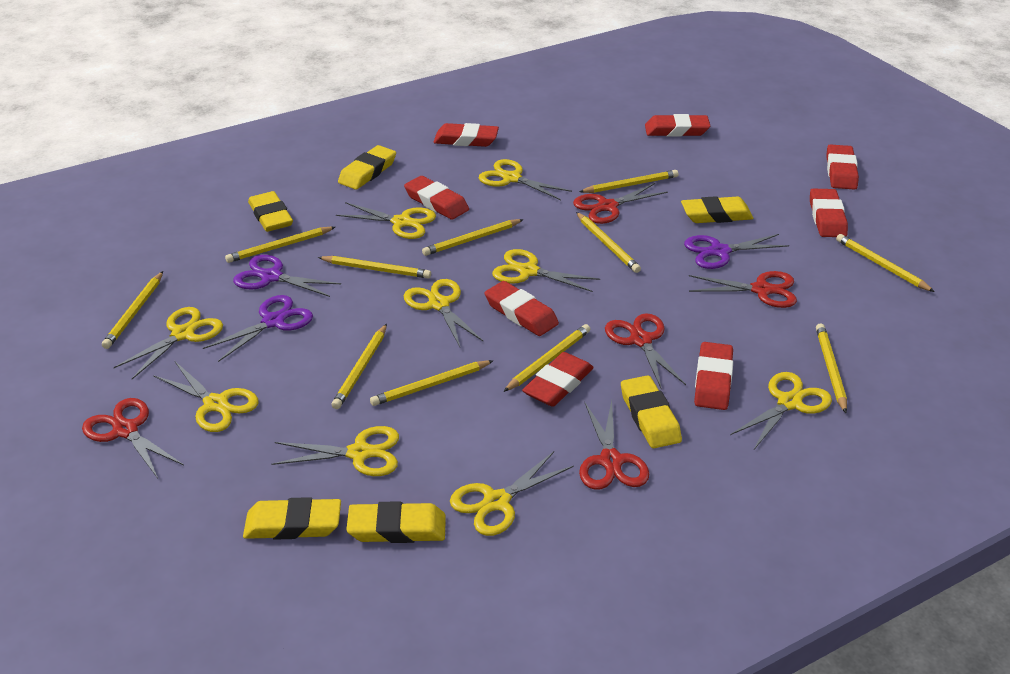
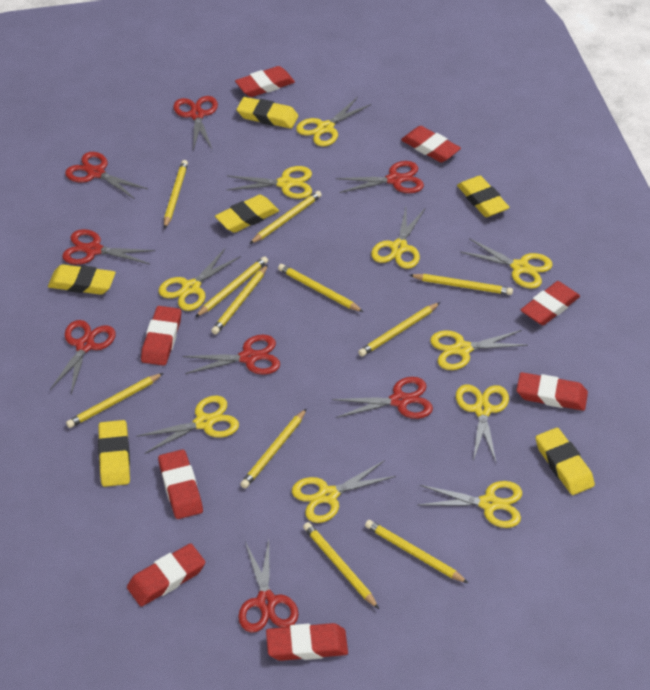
purple scissors: 3 -> 0
red scissors: 5 -> 8
yellow scissors: 9 -> 10

